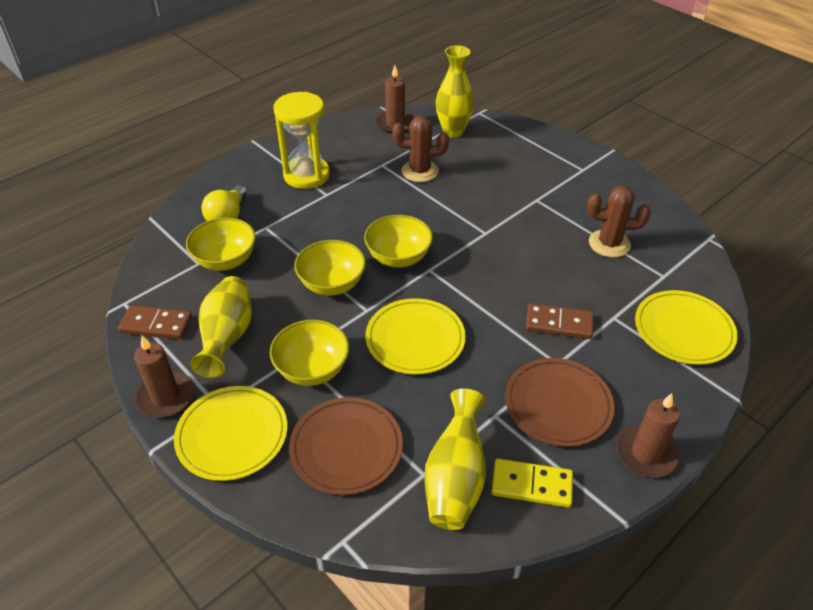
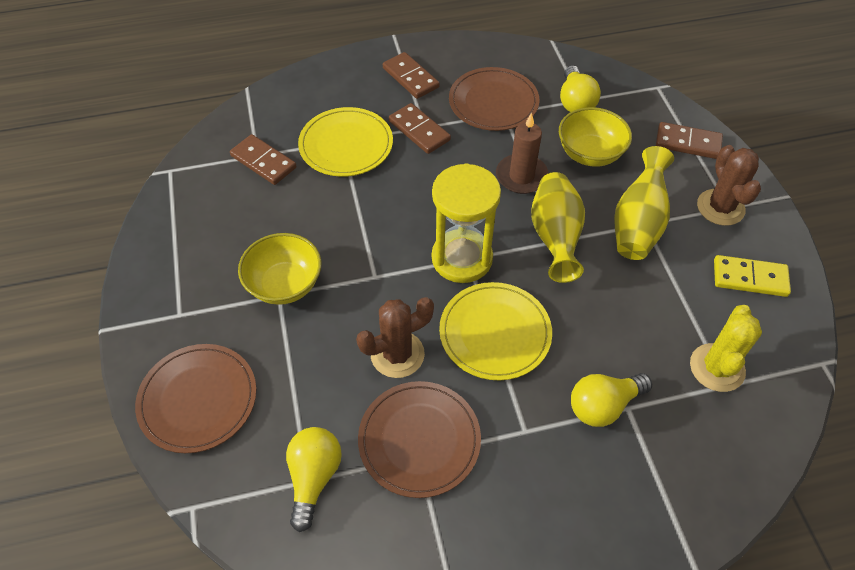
brown candle: 3 -> 1
brown domino: 2 -> 4
brown plate: 2 -> 3
yellow bowl: 4 -> 2
yellow cactus: 0 -> 1
yellow light bulb: 1 -> 3
yellow plate: 3 -> 2
yellow vase: 3 -> 2

